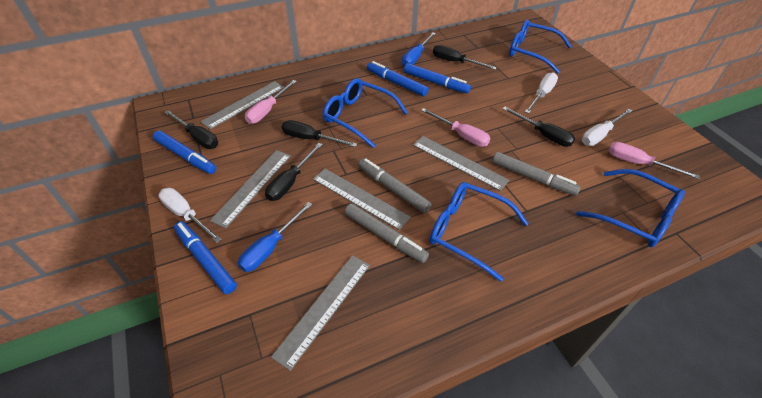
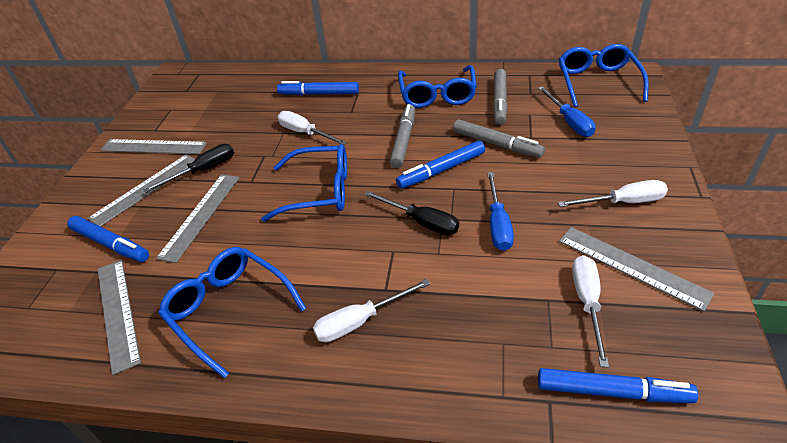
black screwdriver: 5 -> 2
pink screwdriver: 3 -> 0
white screwdriver: 3 -> 4

